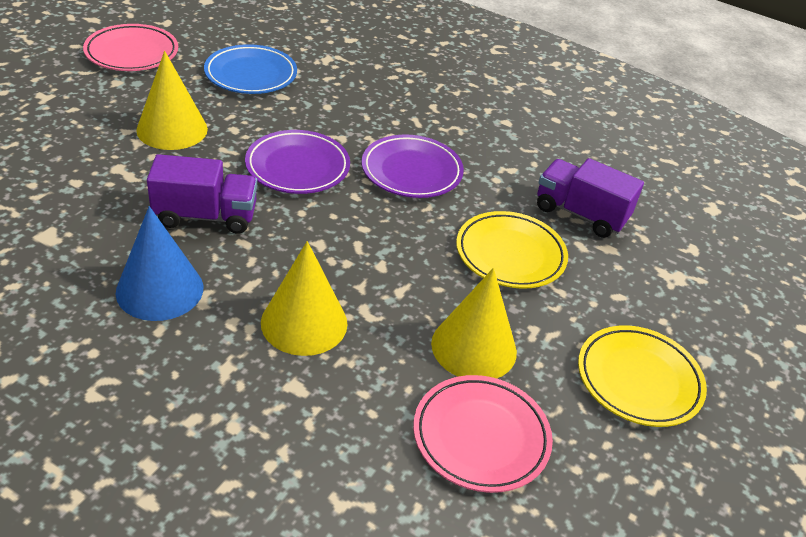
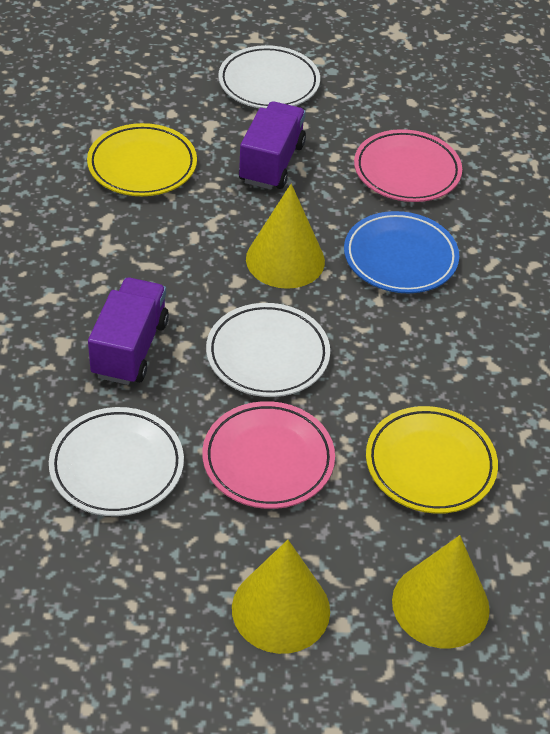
blue cone: 1 -> 0
purple plate: 2 -> 0
white plate: 0 -> 3

